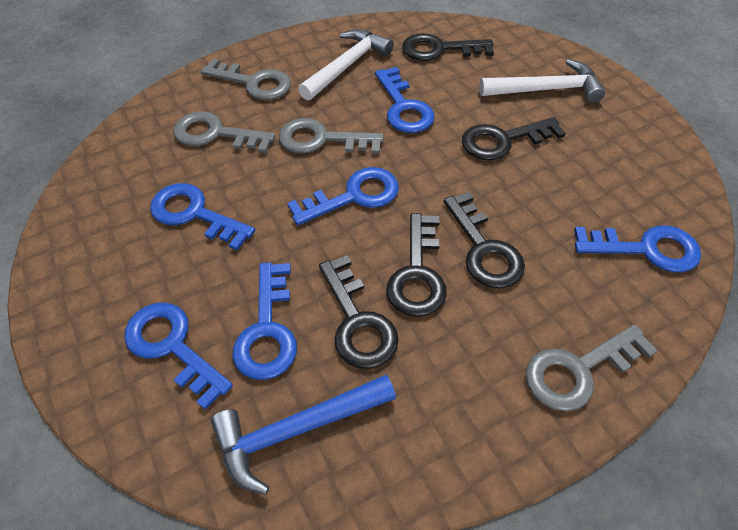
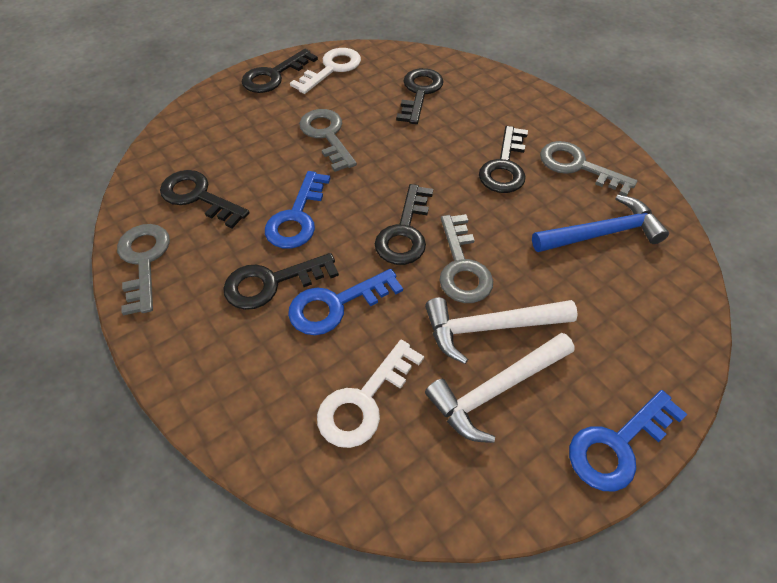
black key: 5 -> 6
blue key: 6 -> 3
white key: 0 -> 2

